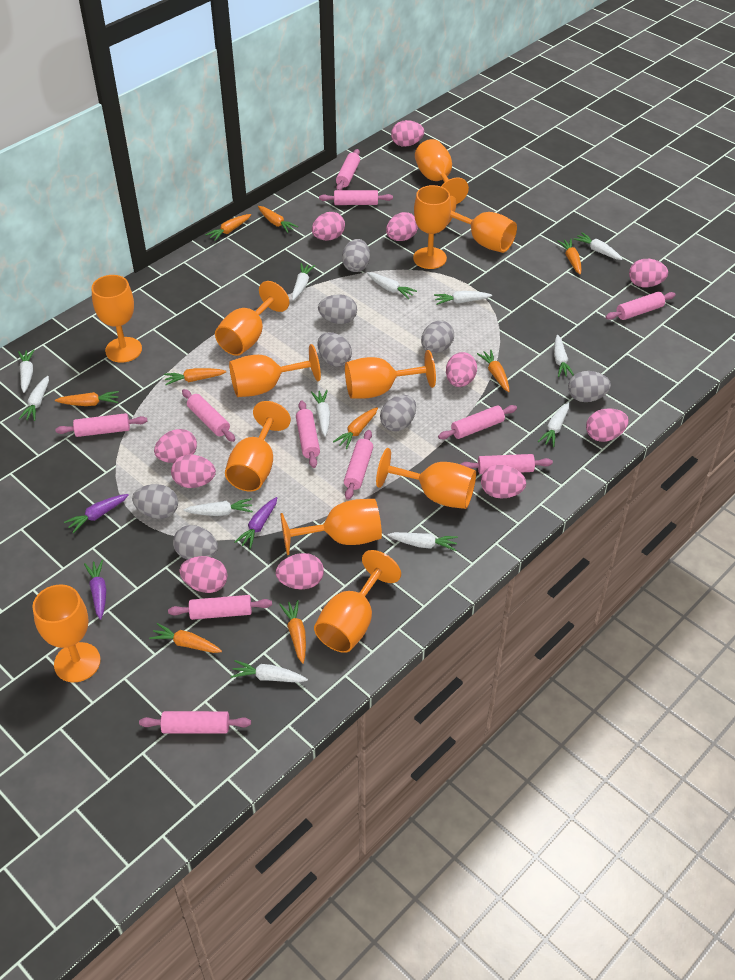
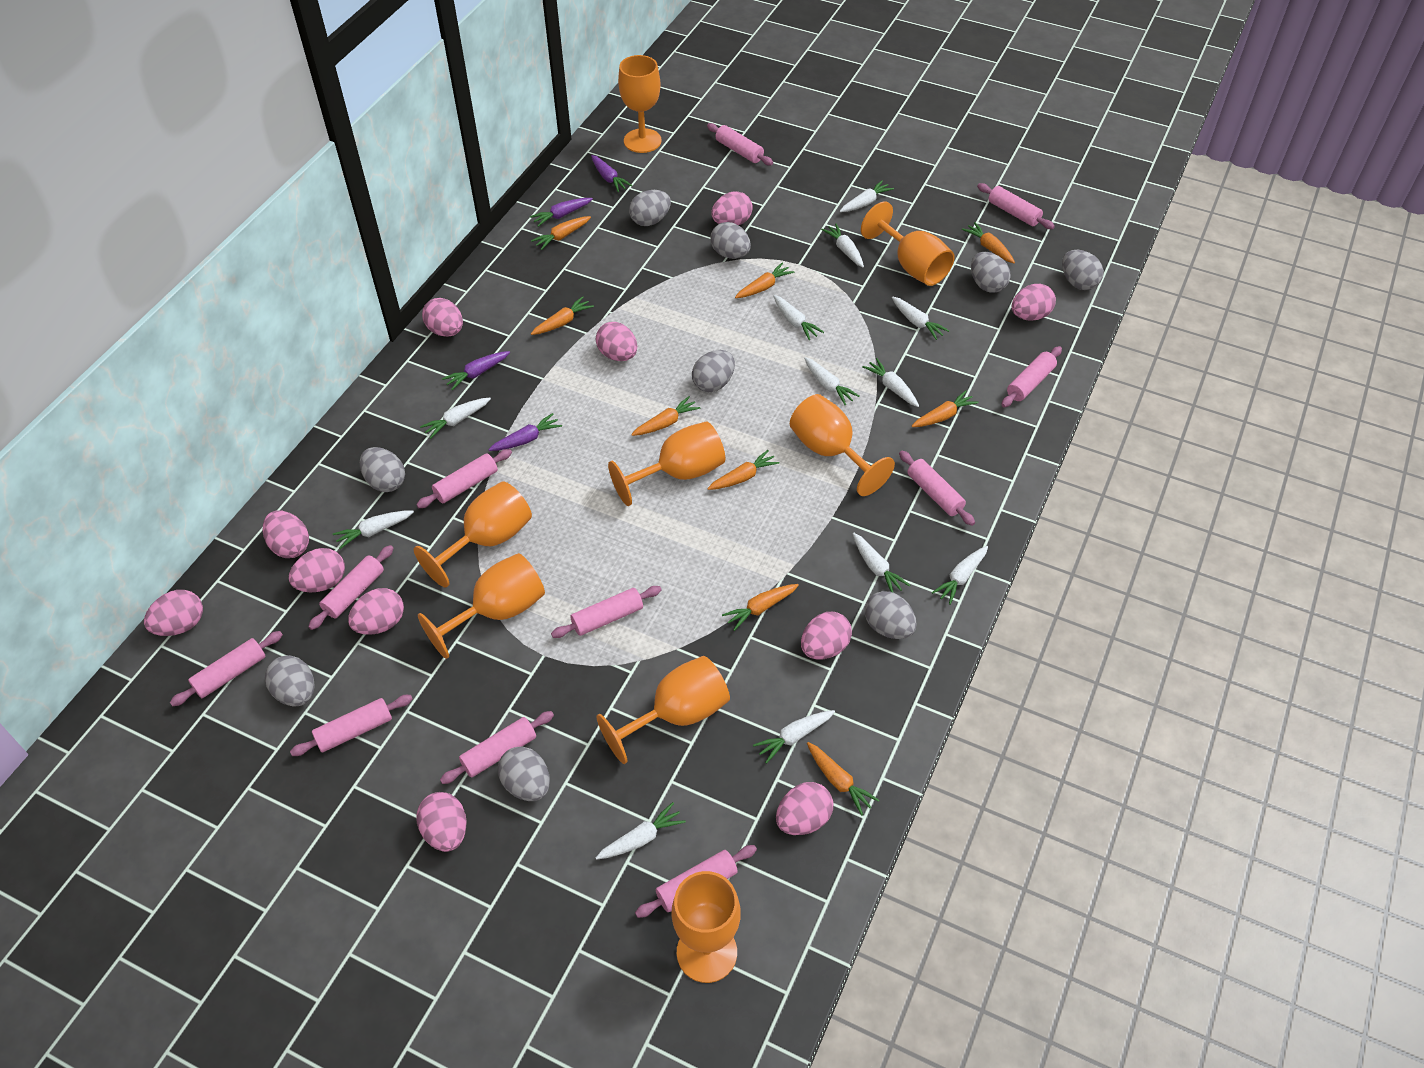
grey egg: 8 -> 9
orange goblet: 12 -> 8
purple carrot: 3 -> 4

